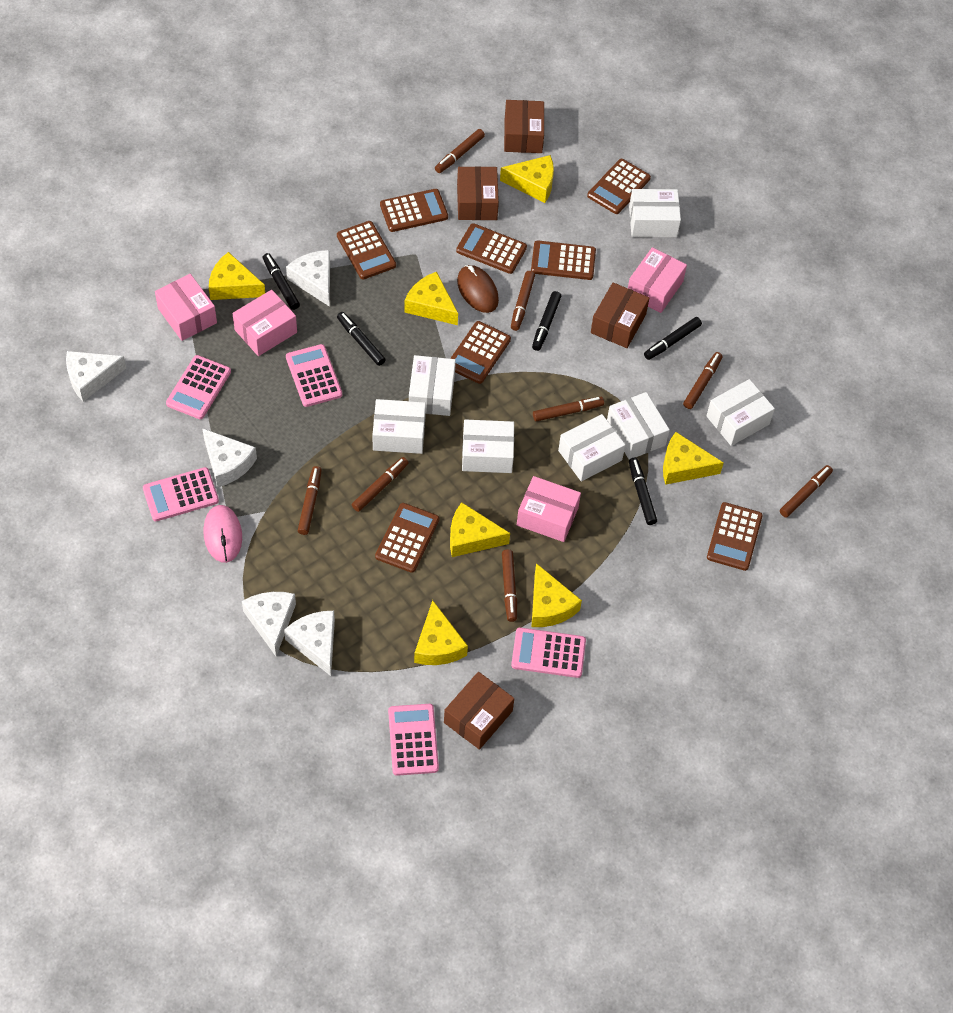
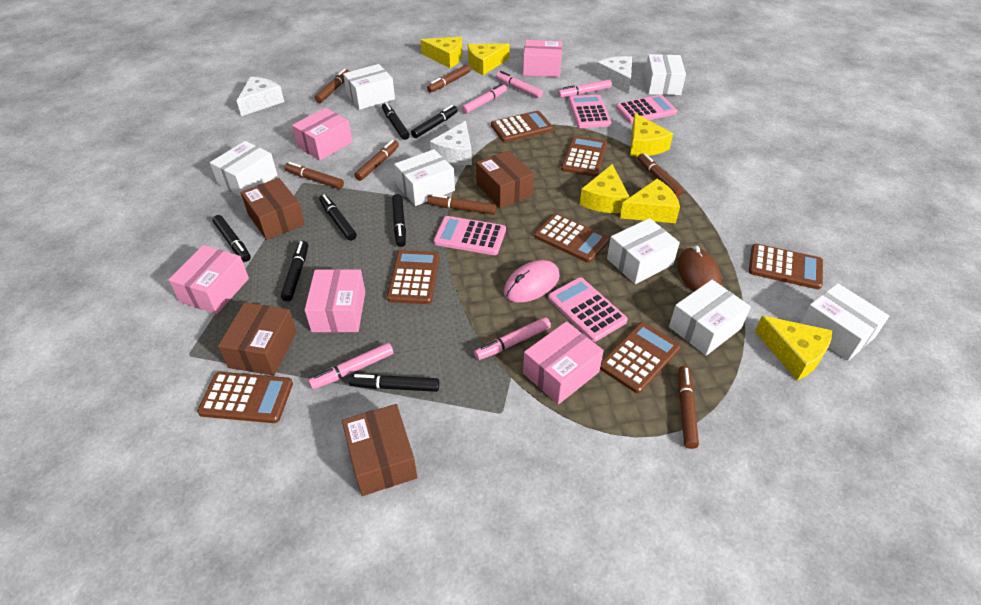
black marker: 5 -> 7
brown calculator: 8 -> 7
brown marker: 8 -> 7
pink box: 4 -> 5
pink calculator: 5 -> 4
pink marker: 0 -> 5
white cheese: 5 -> 3
yellow cheese: 7 -> 6

